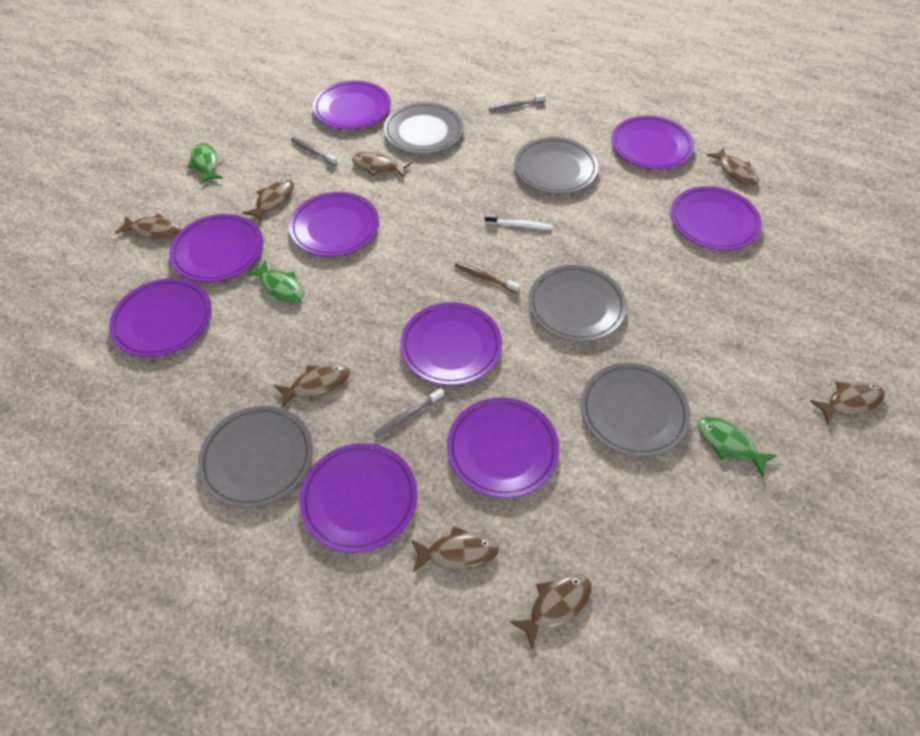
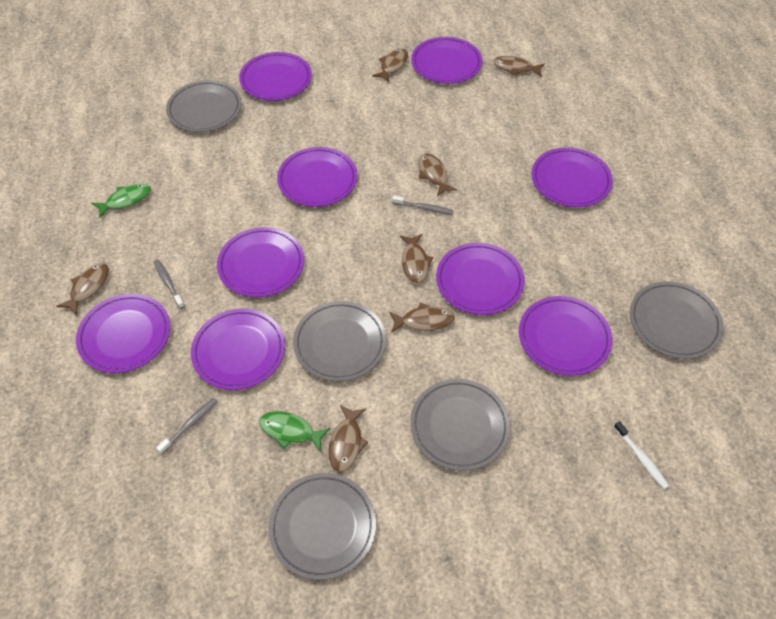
brown fish: 8 -> 7
brown toothbrush: 1 -> 0
green fish: 3 -> 2

